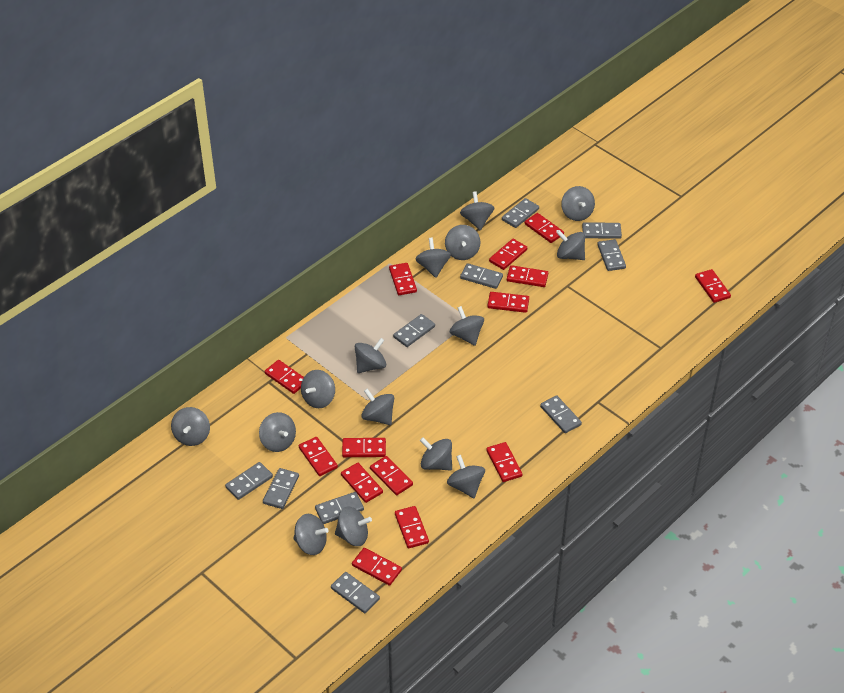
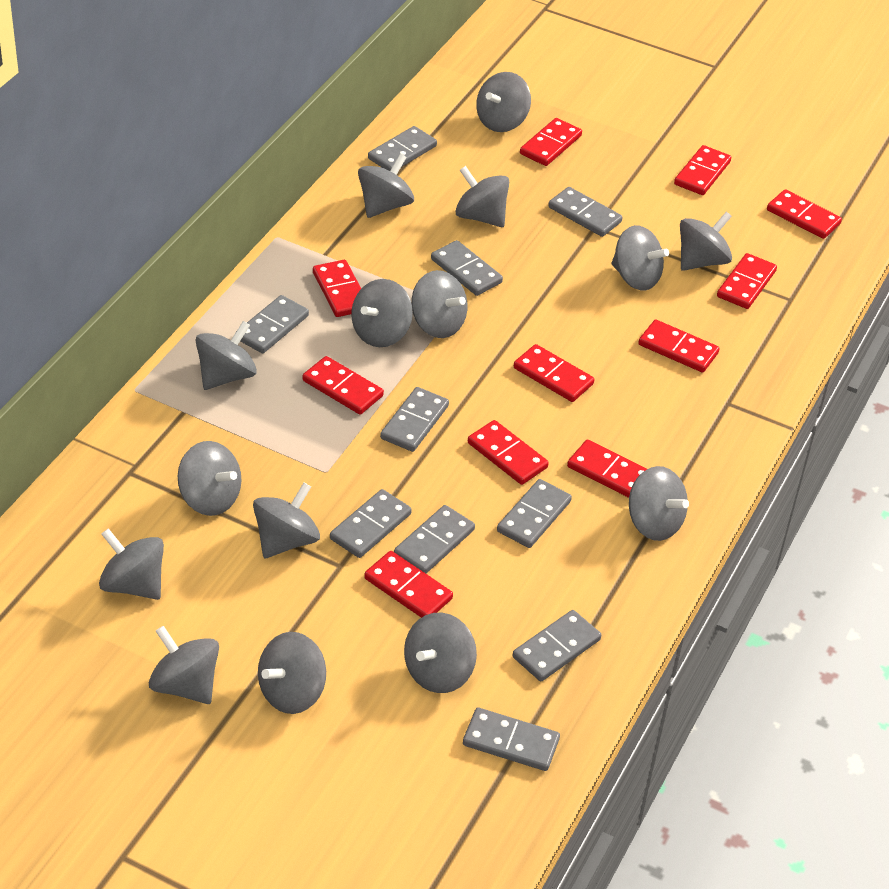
red domino: 14 -> 11

